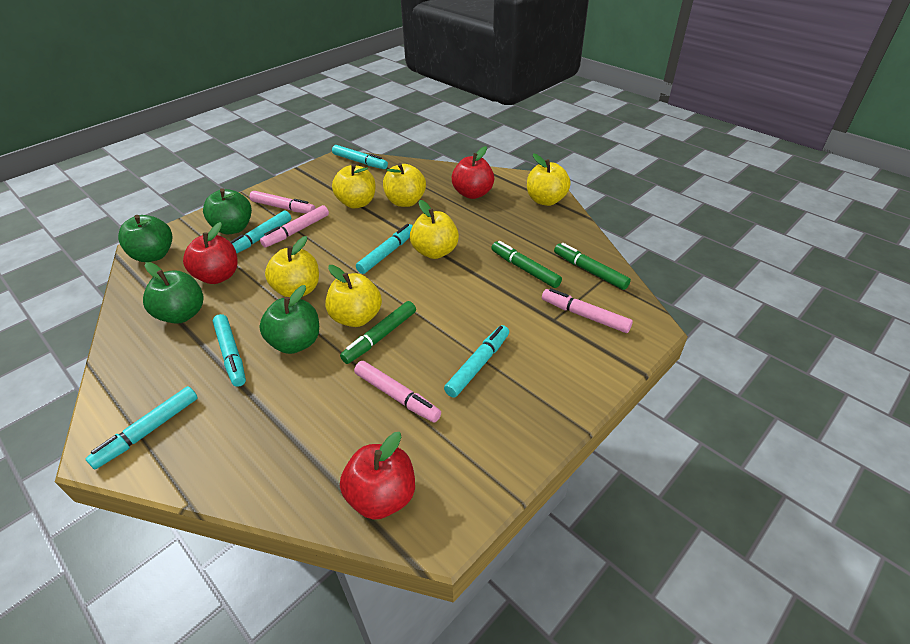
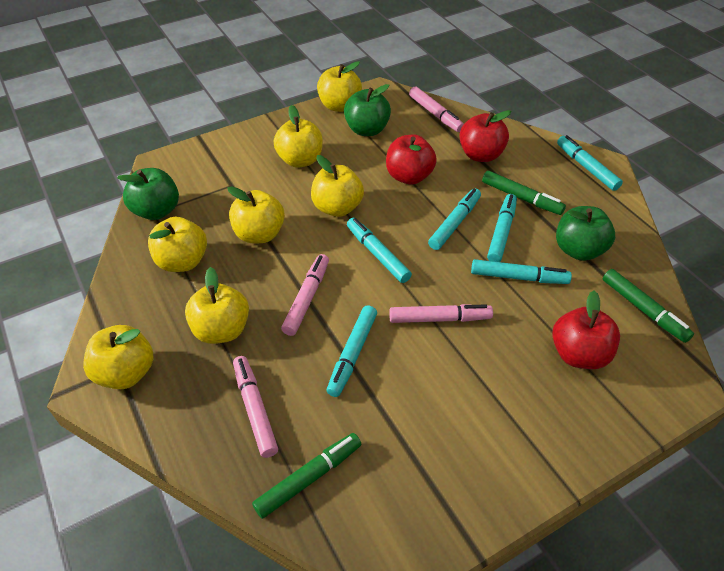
green apple: 4 -> 3
yellow apple: 6 -> 7

